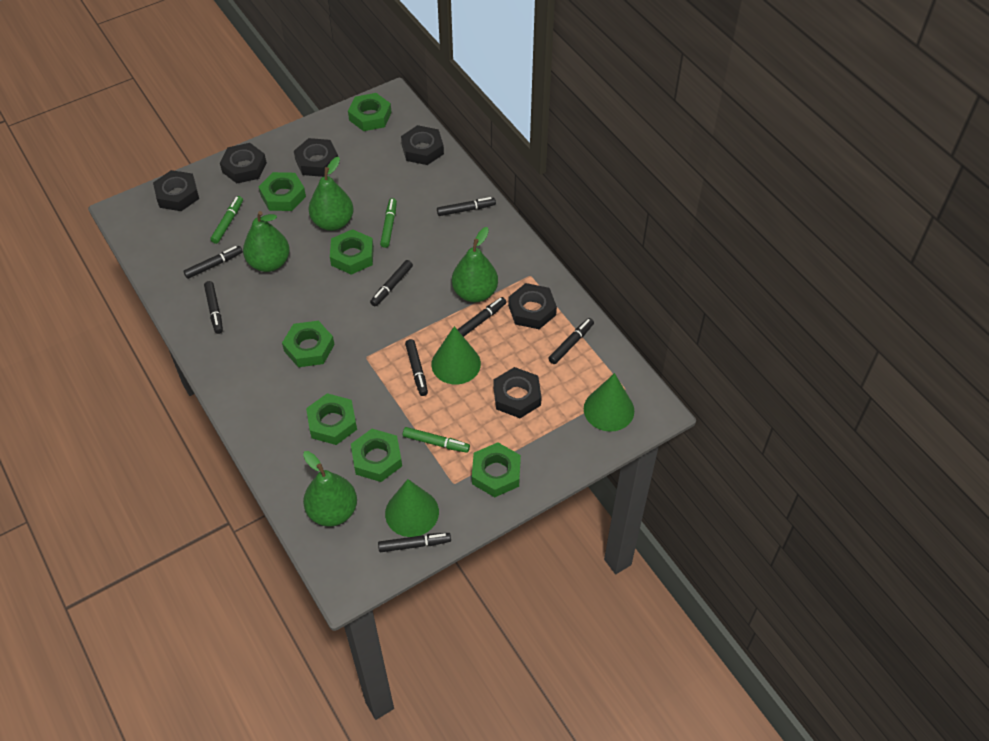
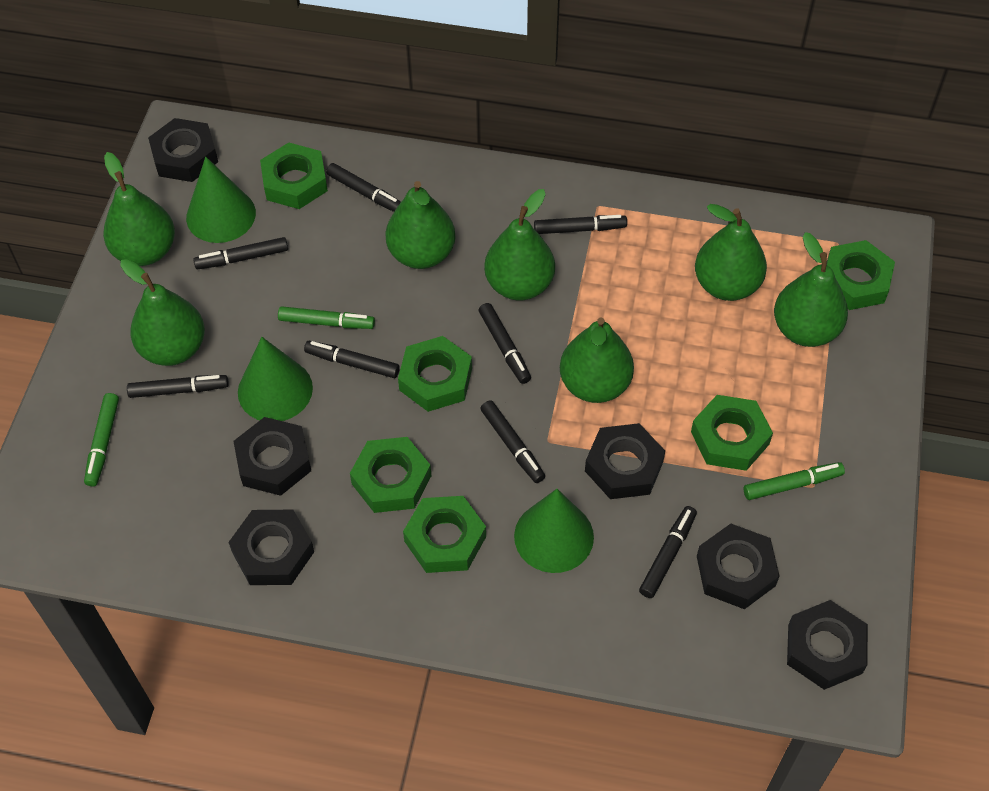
green nut: 7 -> 6
green pear: 4 -> 7

